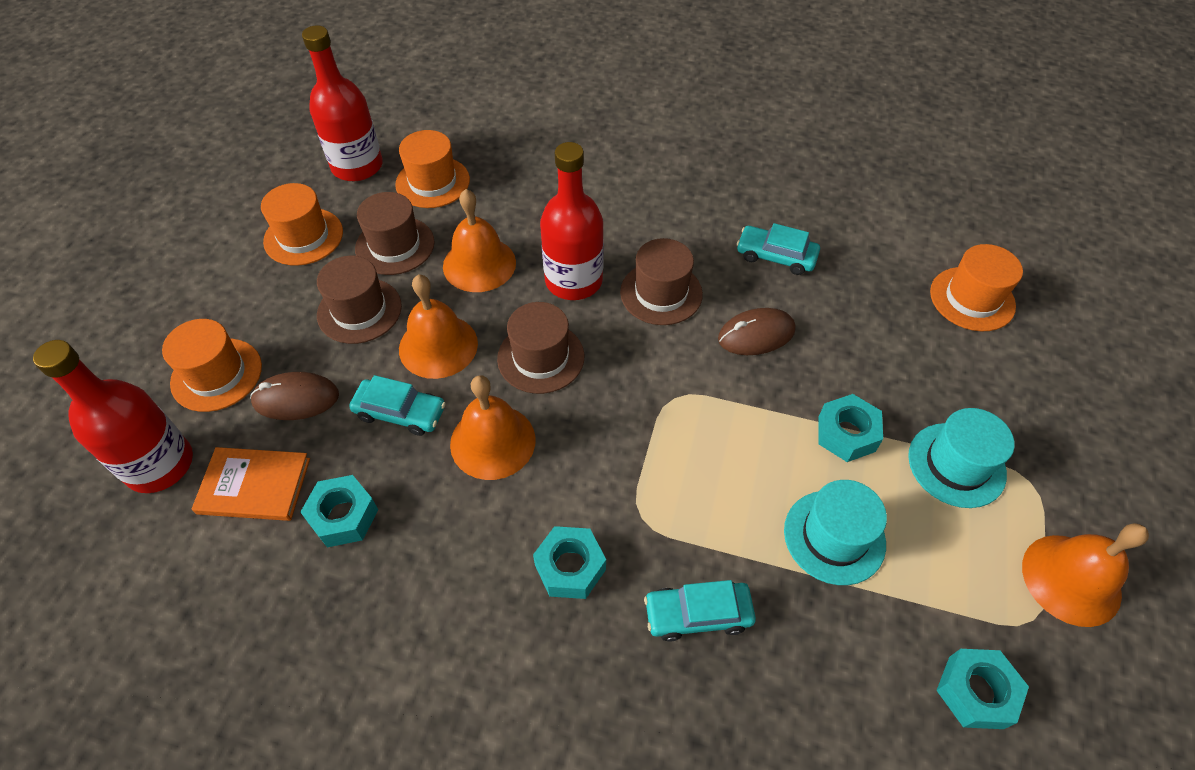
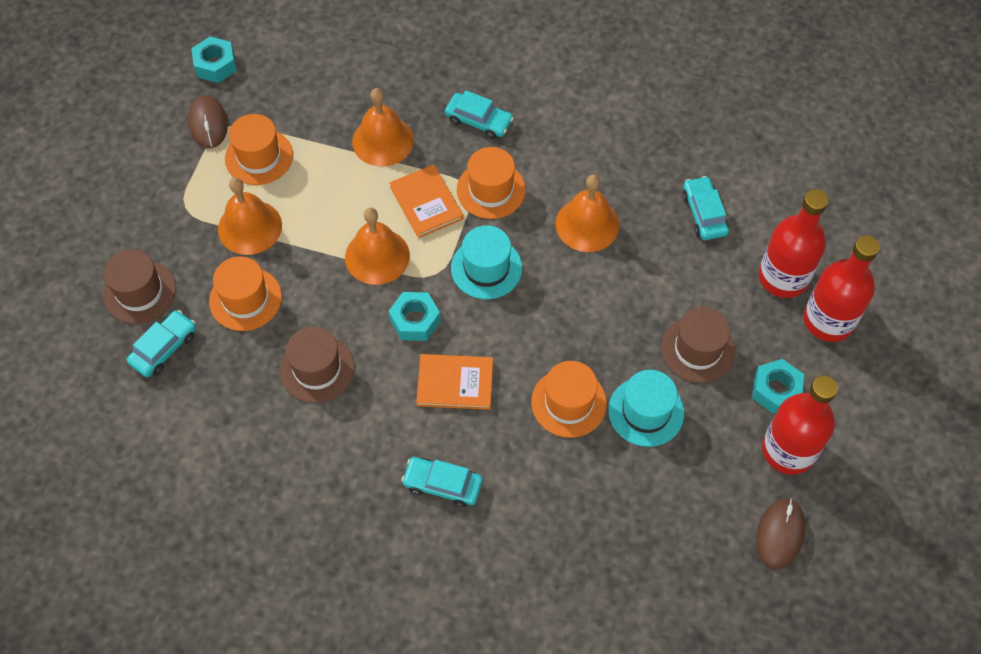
brown hat: 4 -> 3
orange book: 1 -> 2
turquoise car: 3 -> 4
turquoise nut: 4 -> 3

